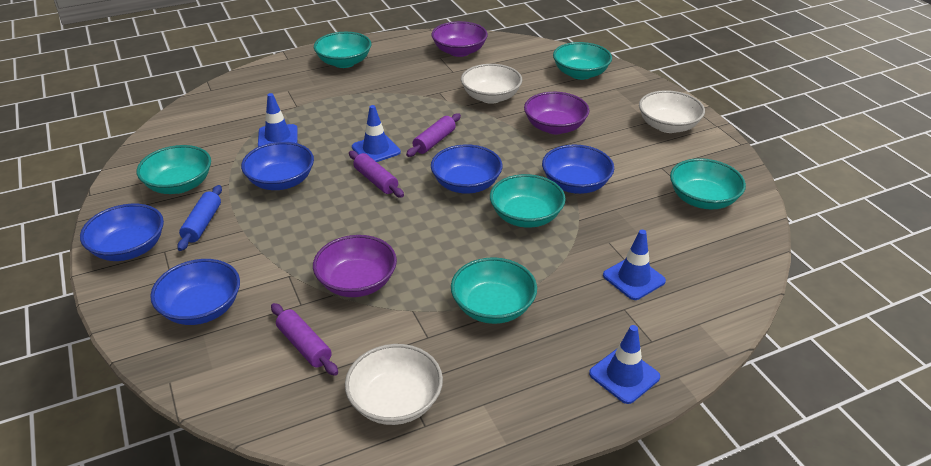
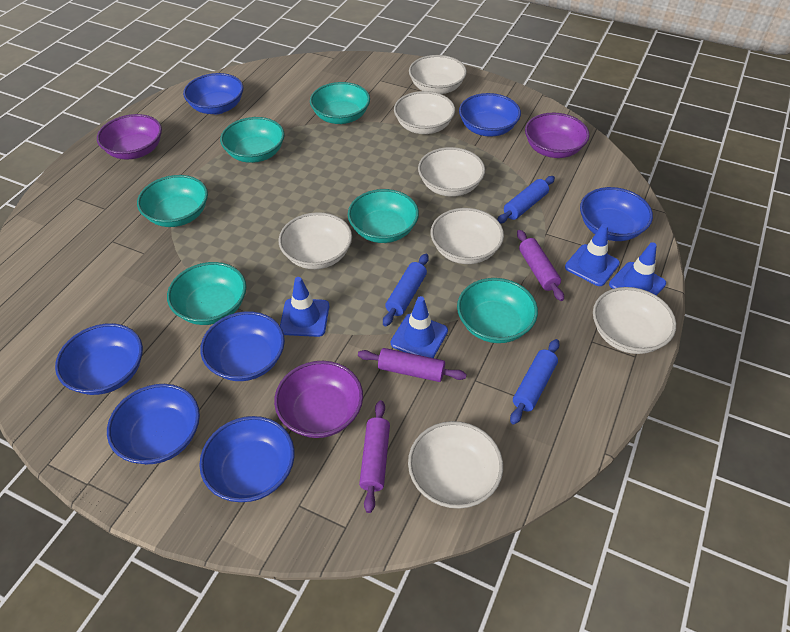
blue bowl: 5 -> 7
blue rolling pin: 1 -> 3
white bowl: 3 -> 7

